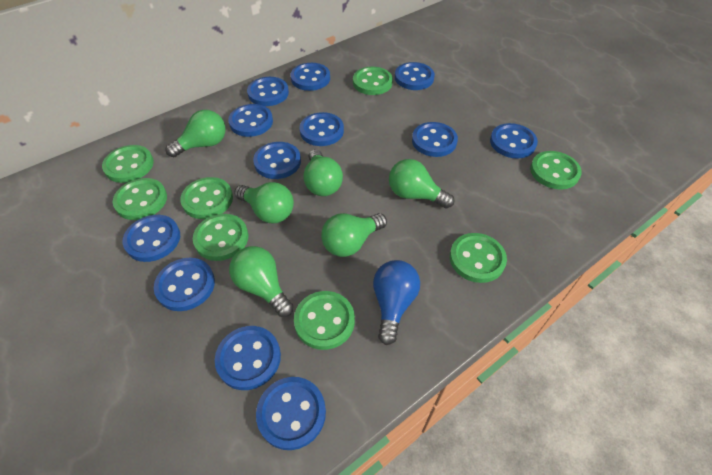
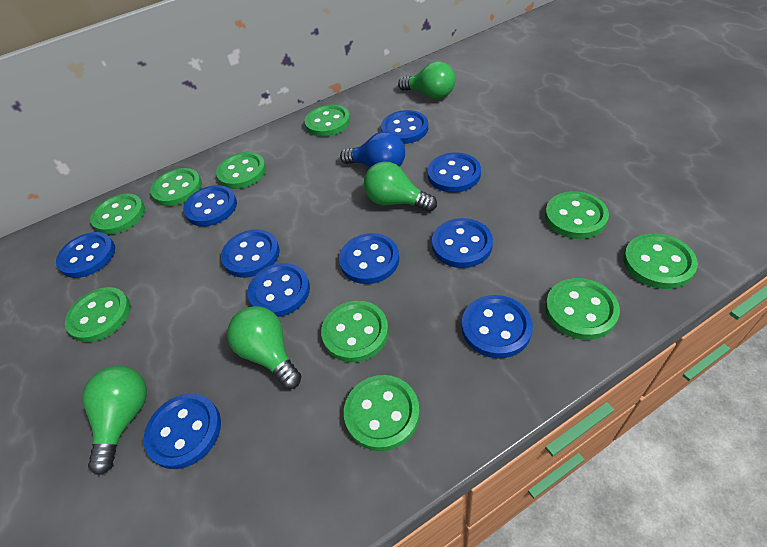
blue button: 12 -> 10
green button: 8 -> 10
green light bulb: 6 -> 4

